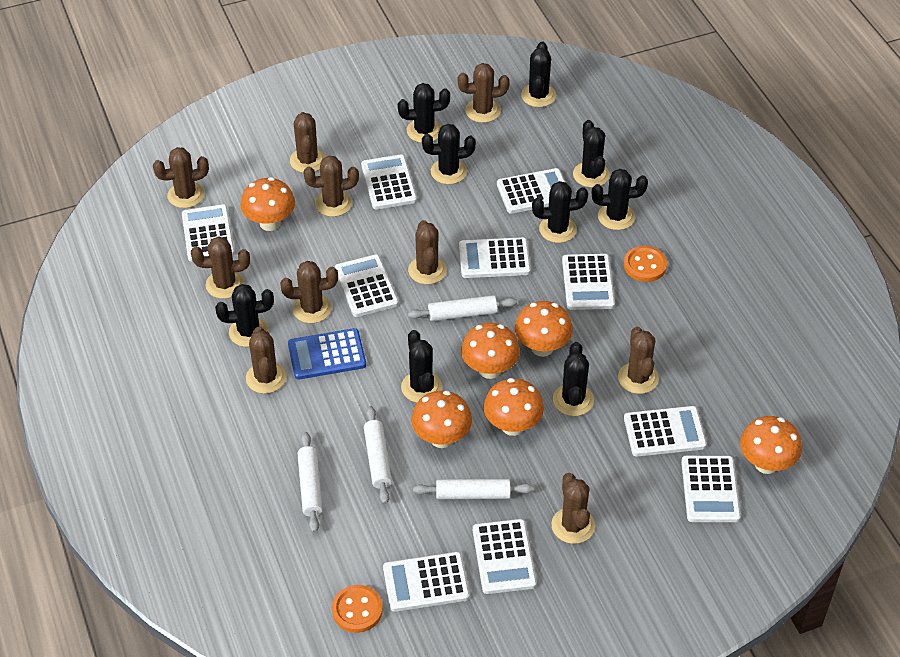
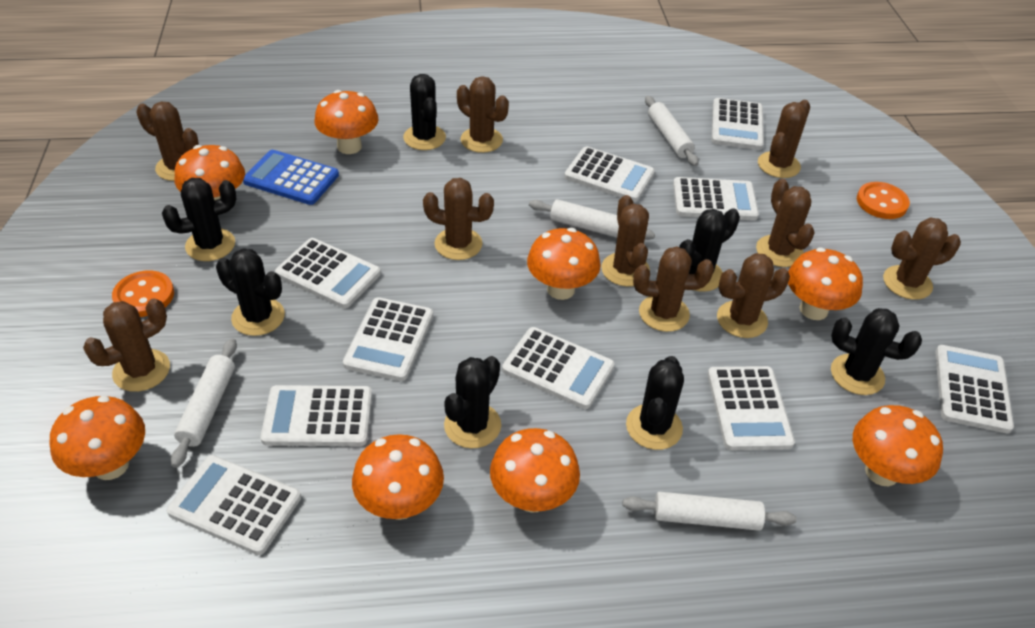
black cactus: 9 -> 7
orange mushroom: 6 -> 8

